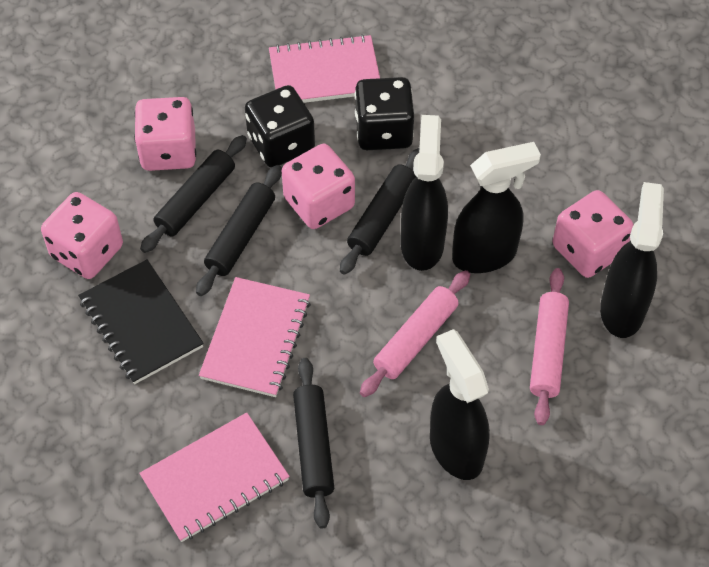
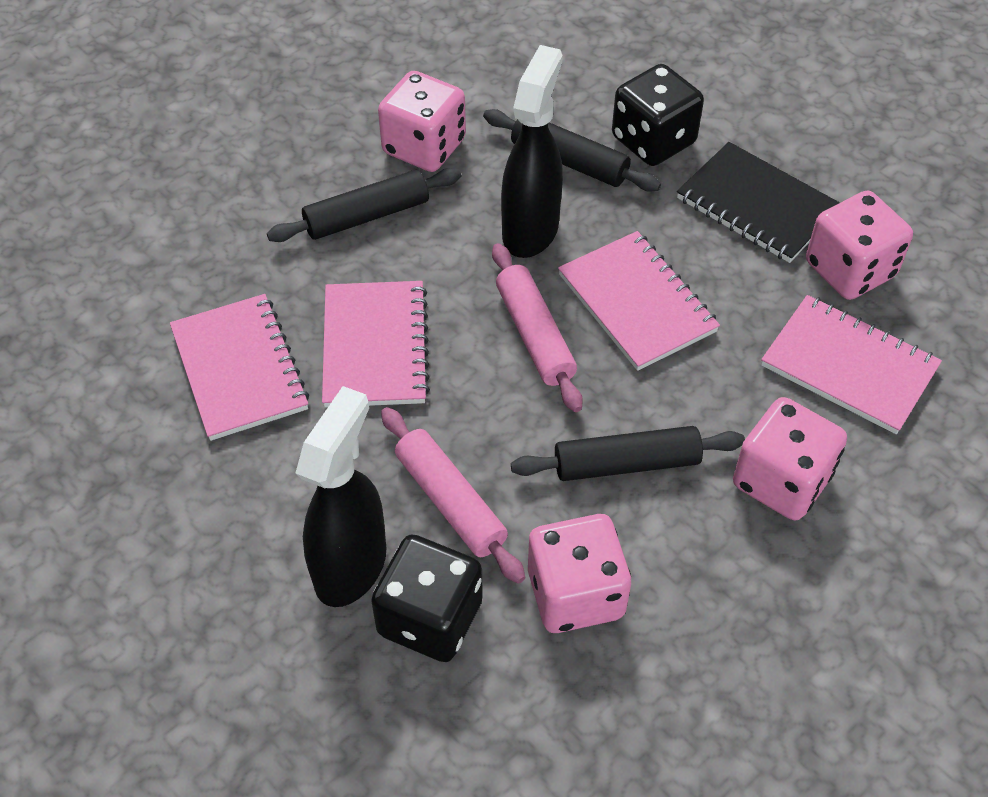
black rolling pin: 4 -> 3
black spray bottle: 4 -> 2
pink notebook: 3 -> 4

